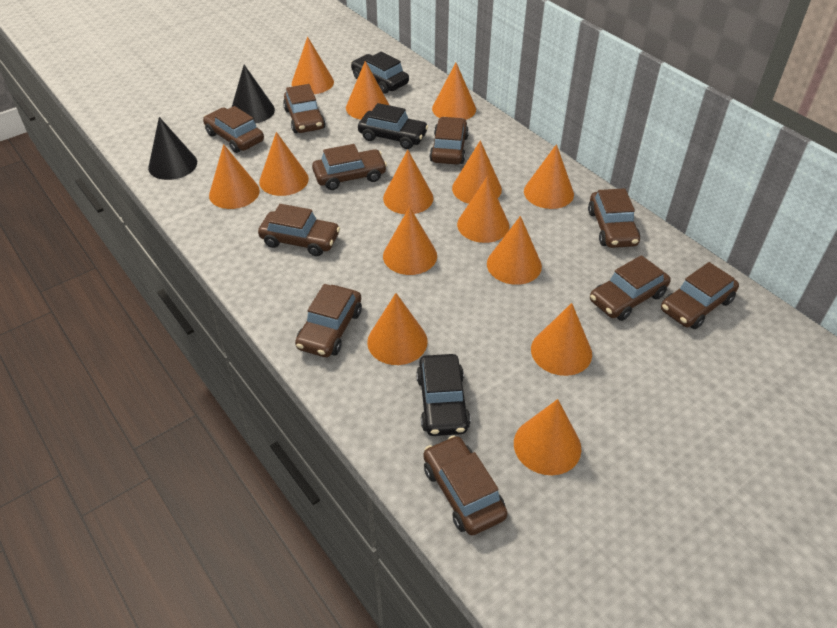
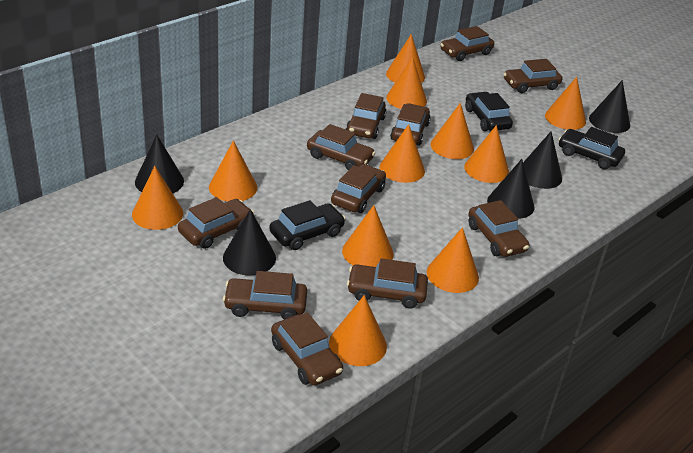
black cone: 2 -> 5
brown car: 10 -> 11
orange cone: 14 -> 11

